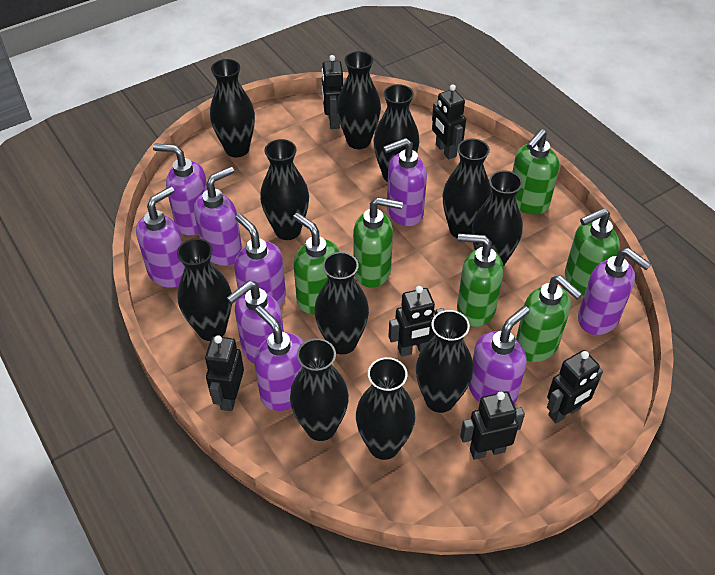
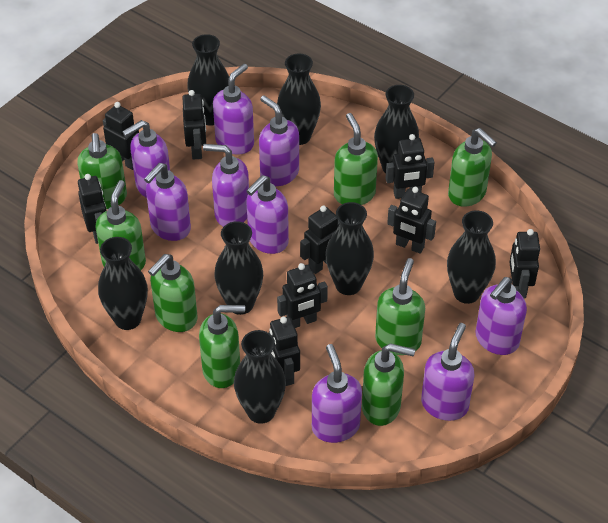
black robot: 6 -> 9
black vase: 11 -> 8
green soap dispenser: 6 -> 8

